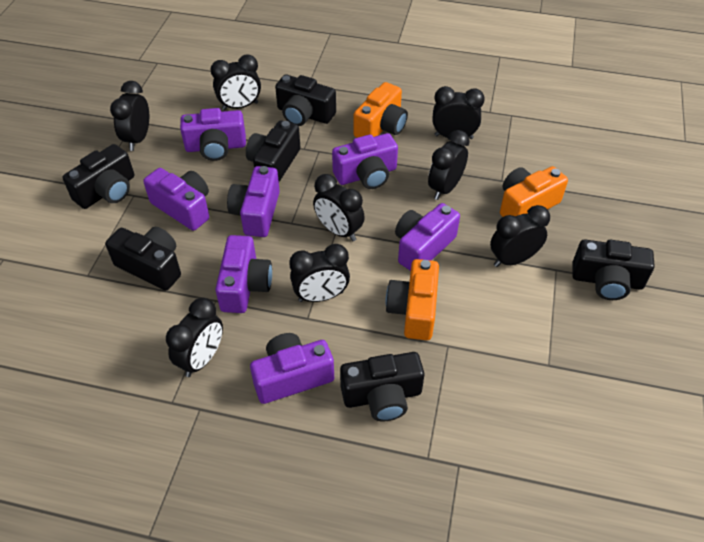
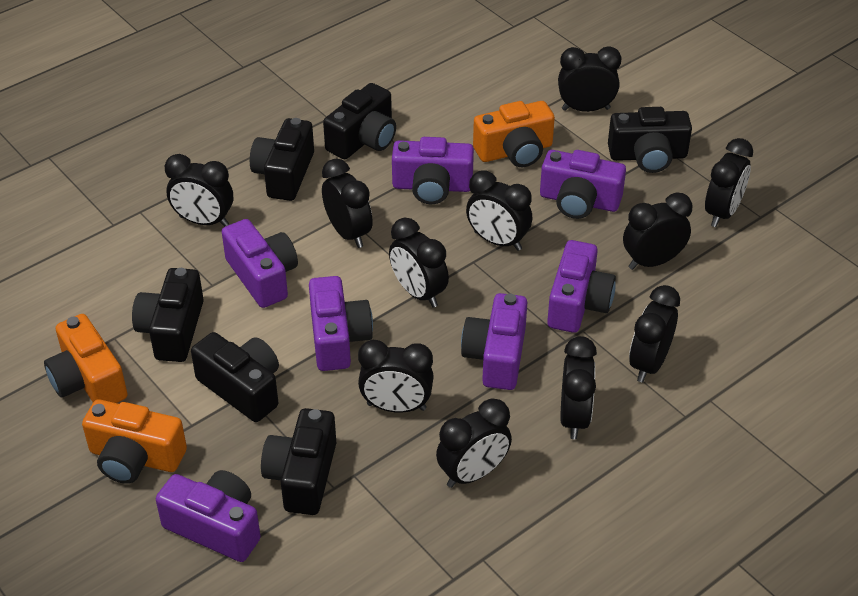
black clock: 8 -> 11

